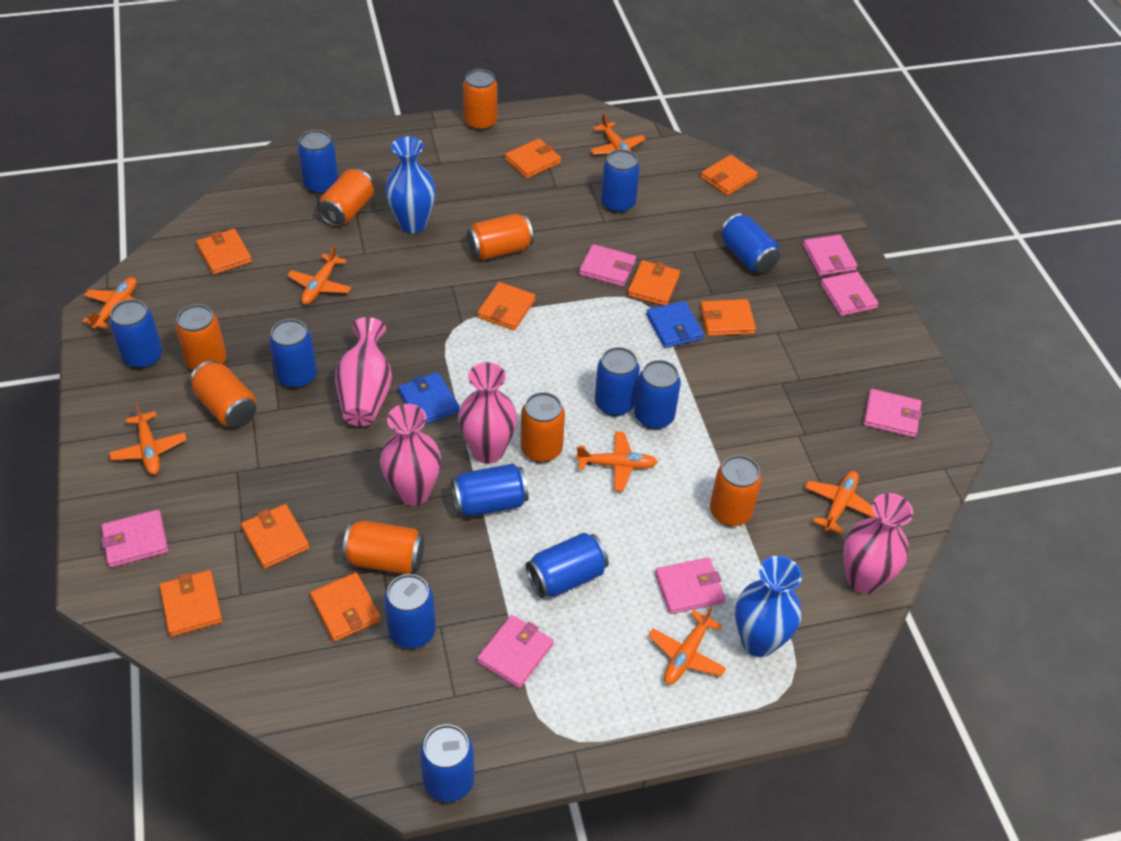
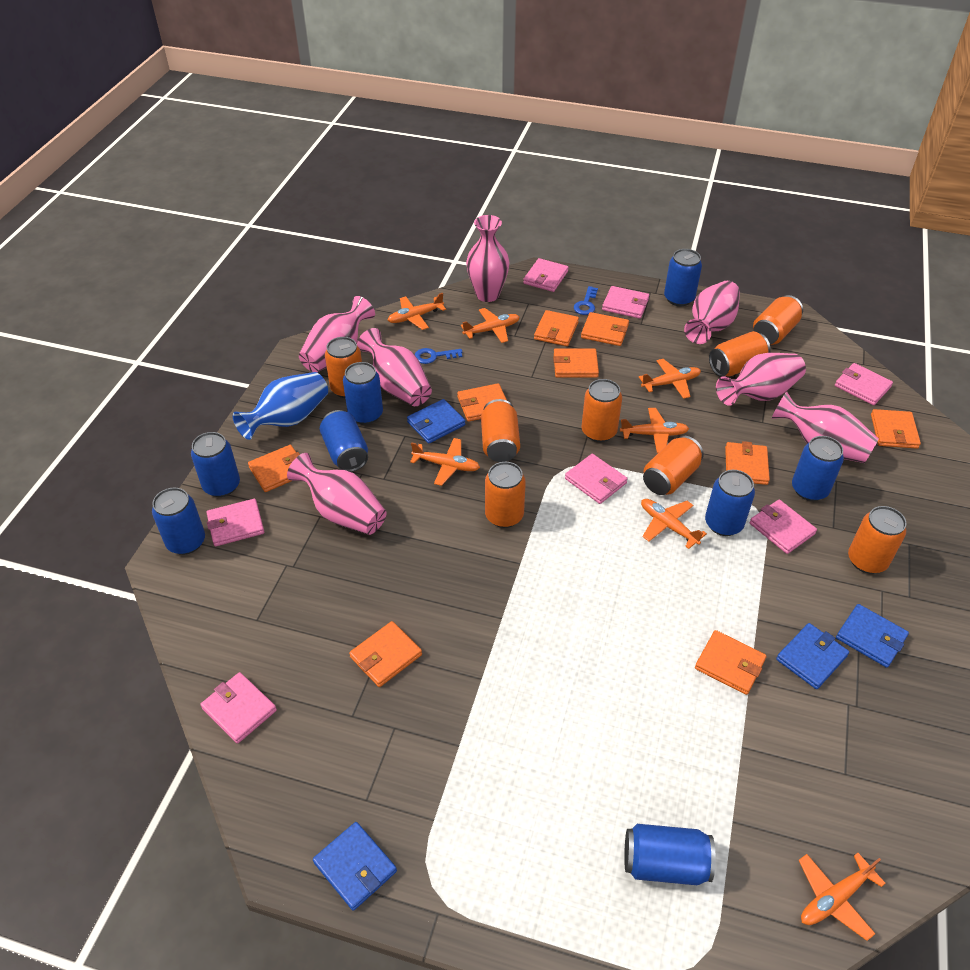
blue can: 11 -> 8
blue key: 0 -> 2
blue vase: 2 -> 1
blue wallet: 2 -> 4
pink vase: 4 -> 7

